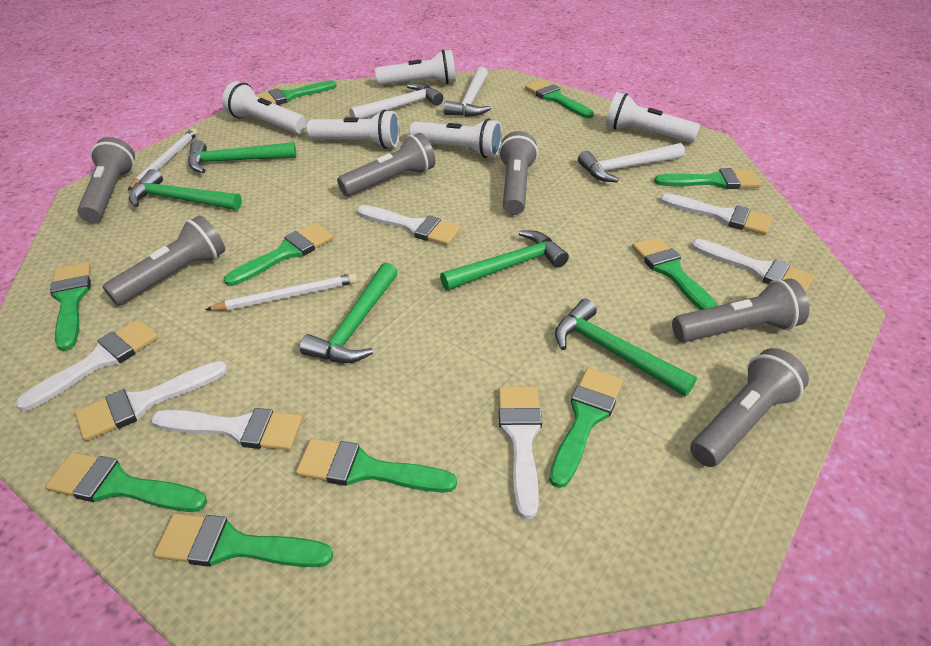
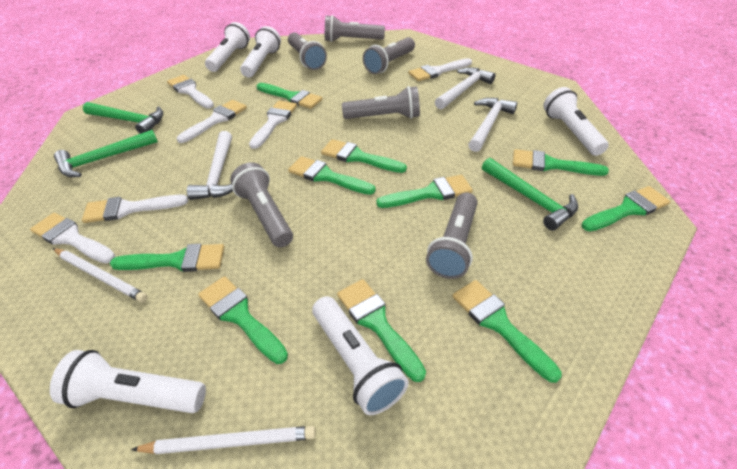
green hammer: 5 -> 3
white brush: 7 -> 6

